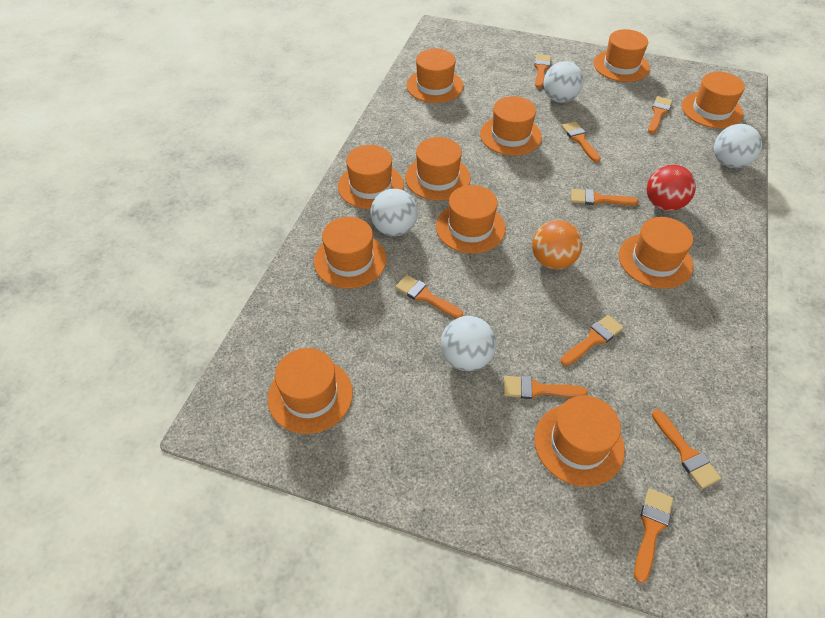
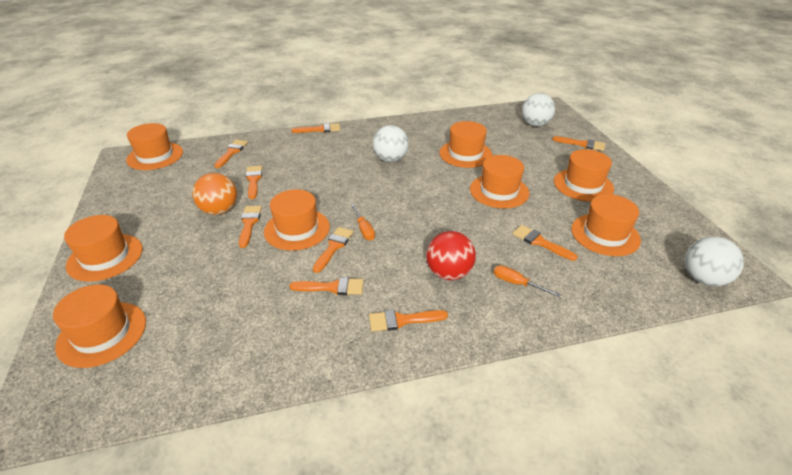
orange hat: 11 -> 8
orange screwdriver: 0 -> 2
white ball: 4 -> 3

